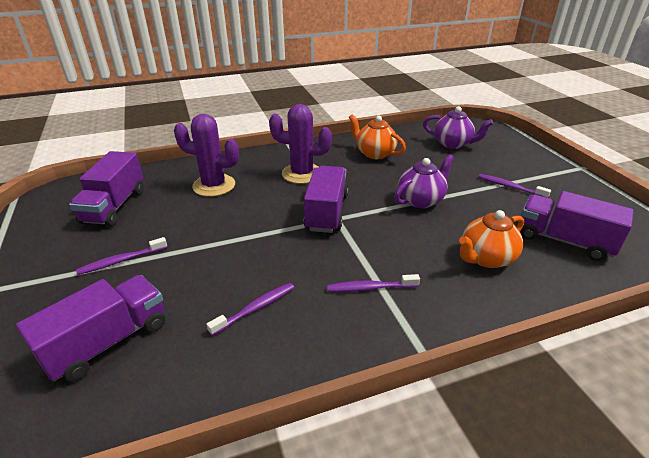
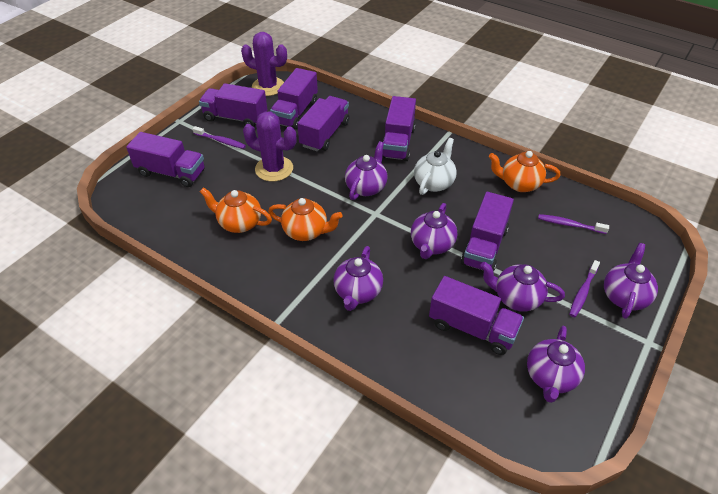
orange teapot: 2 -> 3
purple teapot: 2 -> 6
purple toothbrush: 4 -> 3
purple truck: 4 -> 7
white teapot: 0 -> 1

